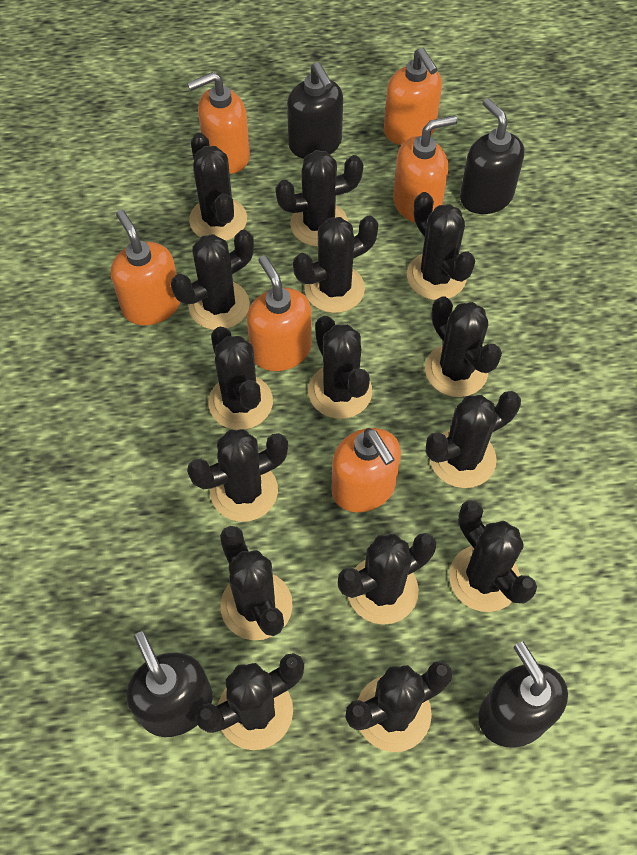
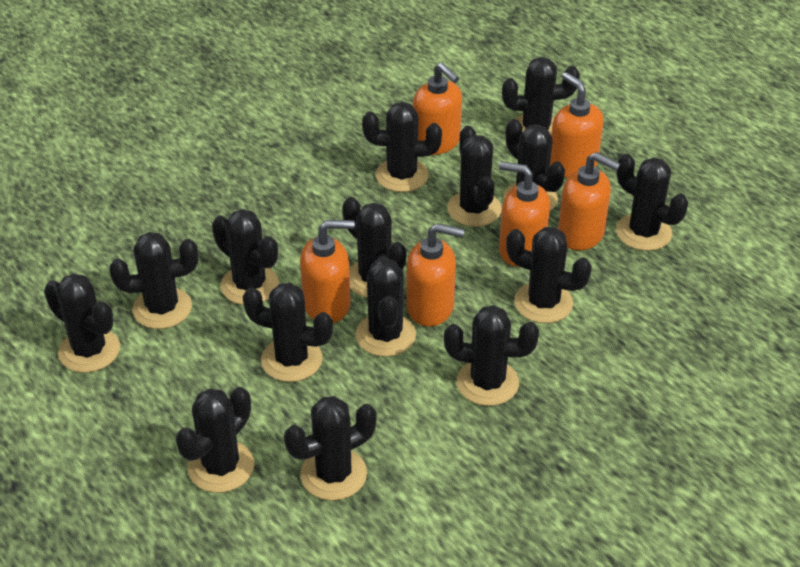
black soap dispenser: 4 -> 0

